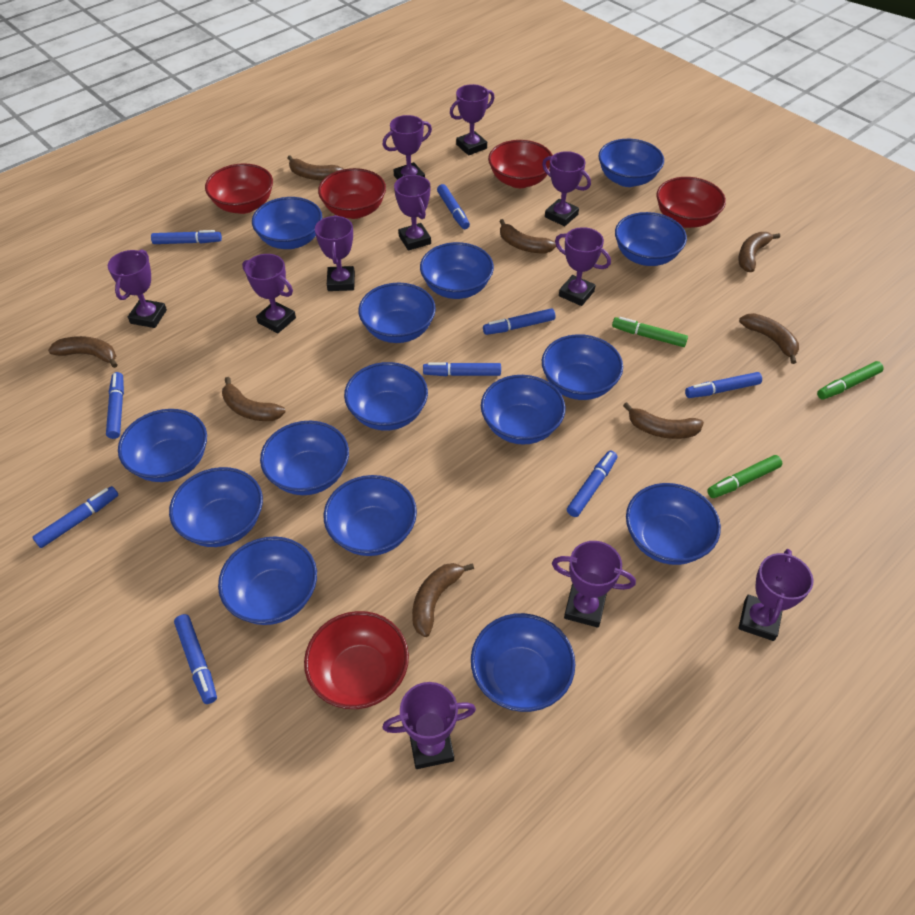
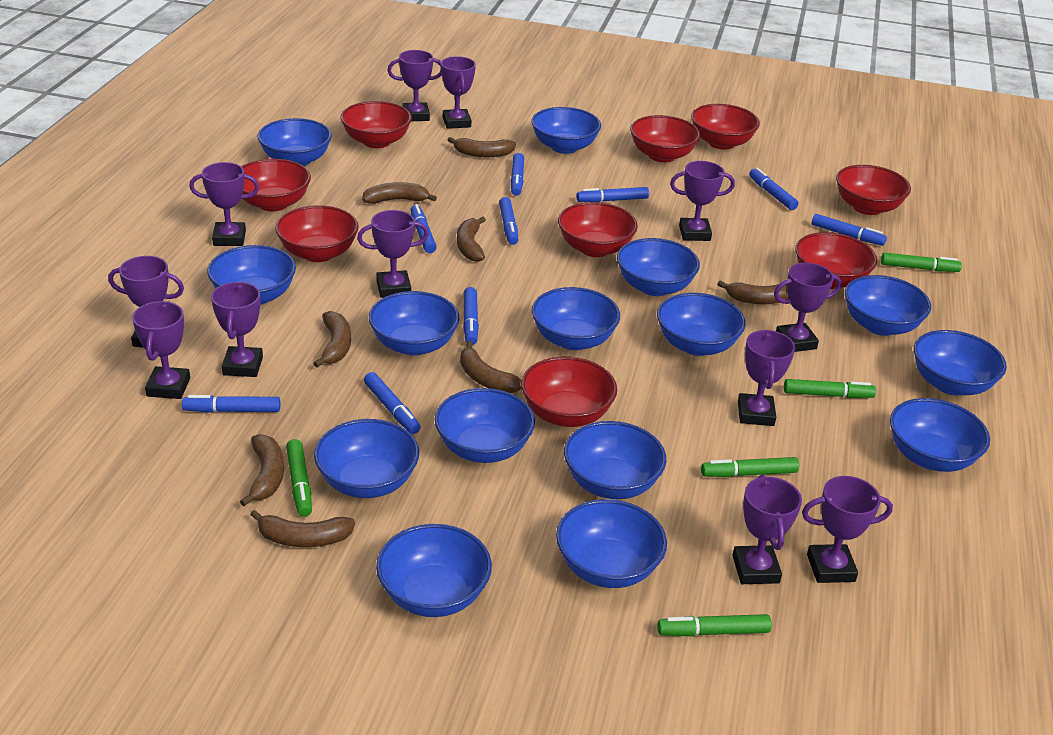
green marker: 3 -> 5
purple trophy: 11 -> 12
red bowl: 5 -> 9

